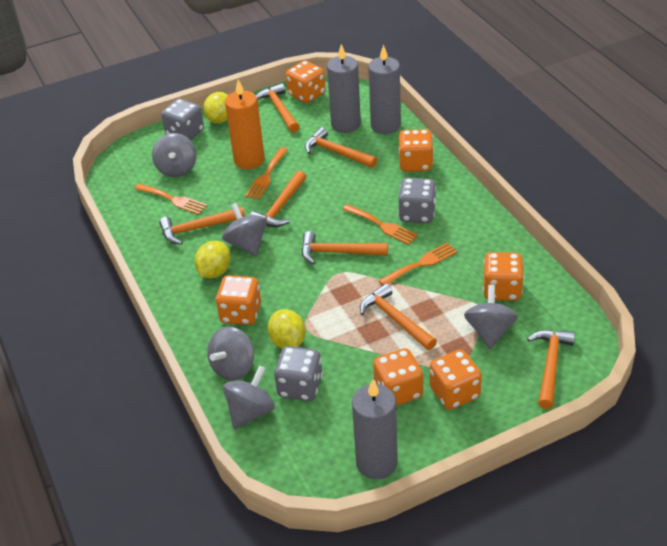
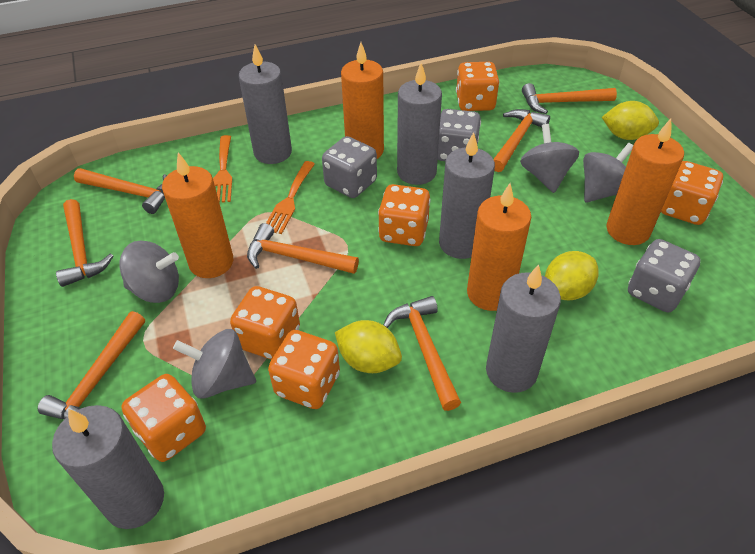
grey candle: 3 -> 5
grey spinning top: 5 -> 4
orange candle: 1 -> 4
orange fork: 4 -> 2

